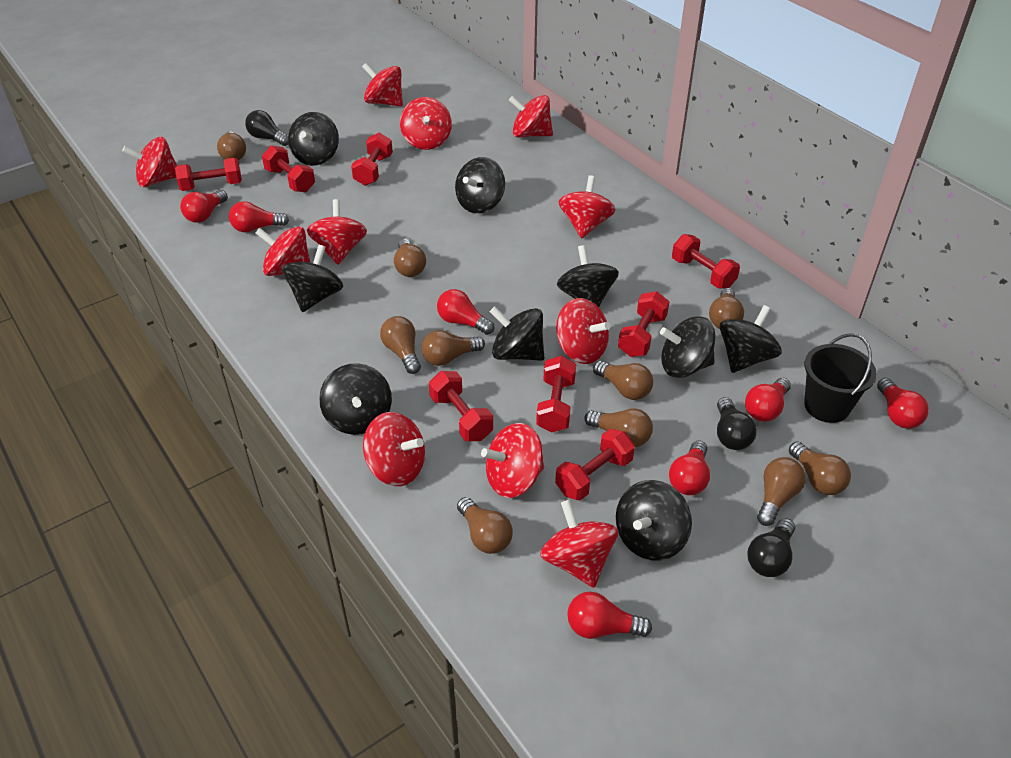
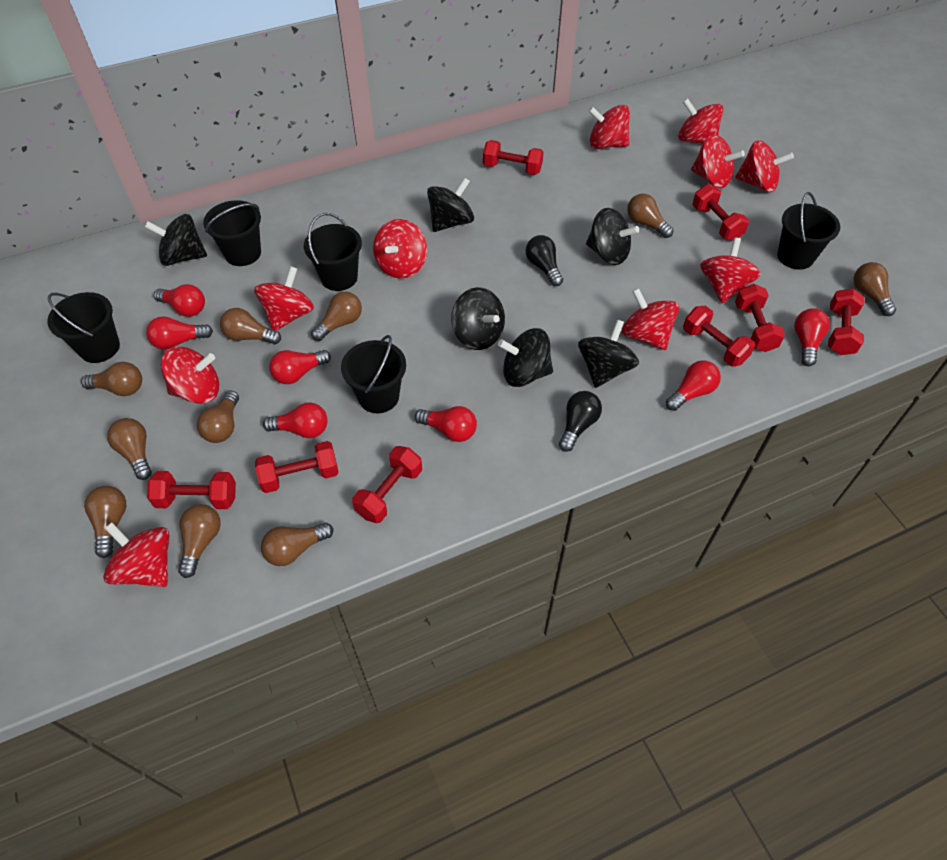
black bucket: 1 -> 5
black light bulb: 3 -> 2
black spinning top: 9 -> 6
red spinning top: 11 -> 10

